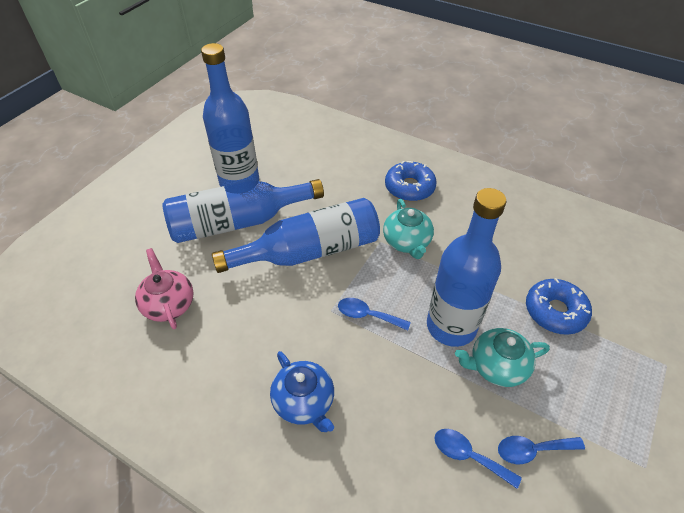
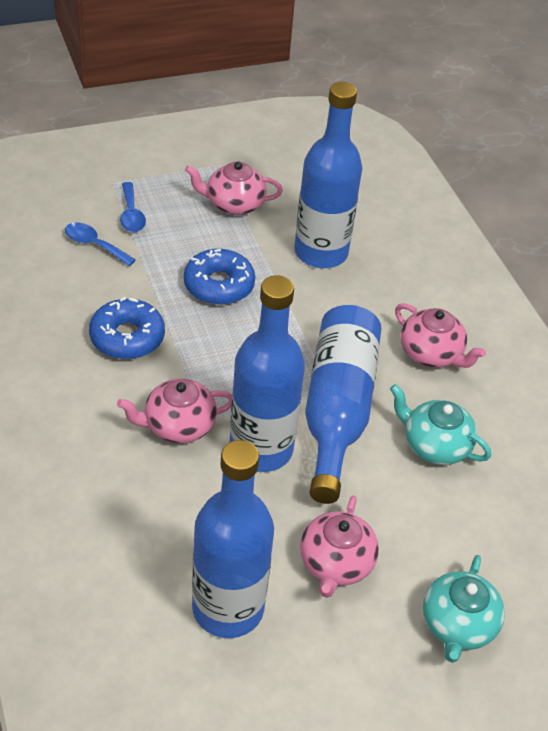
blue spoon: 3 -> 2
blue teapot: 1 -> 0
pink teapot: 1 -> 4

